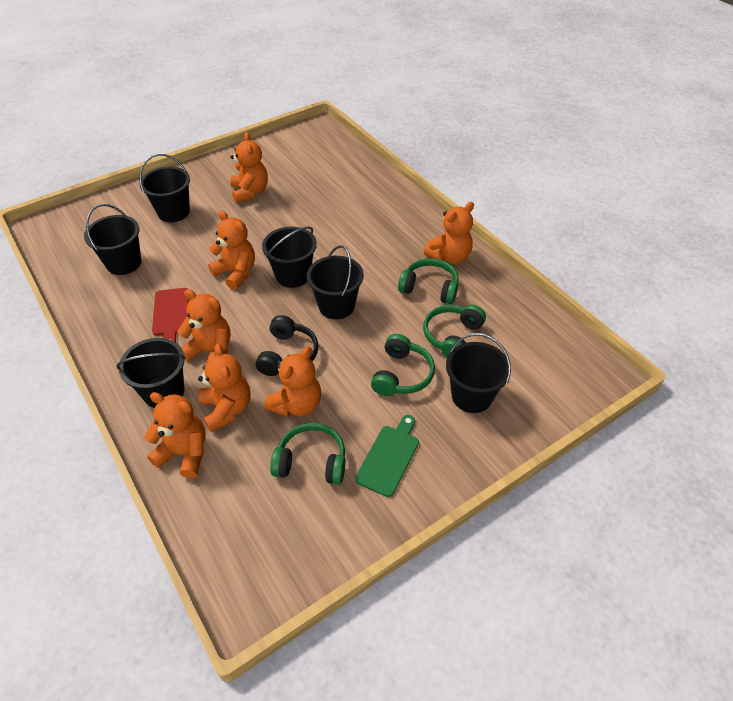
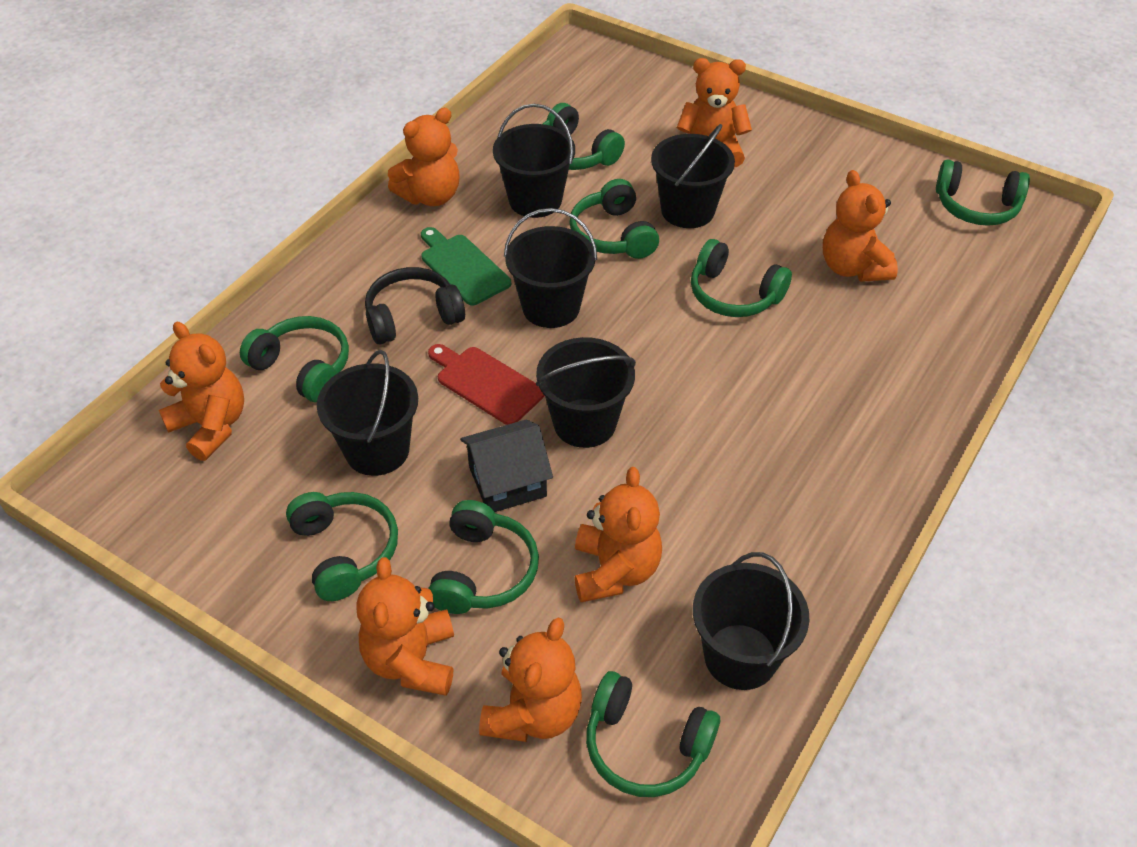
black house: 0 -> 1
green headphones: 4 -> 8

